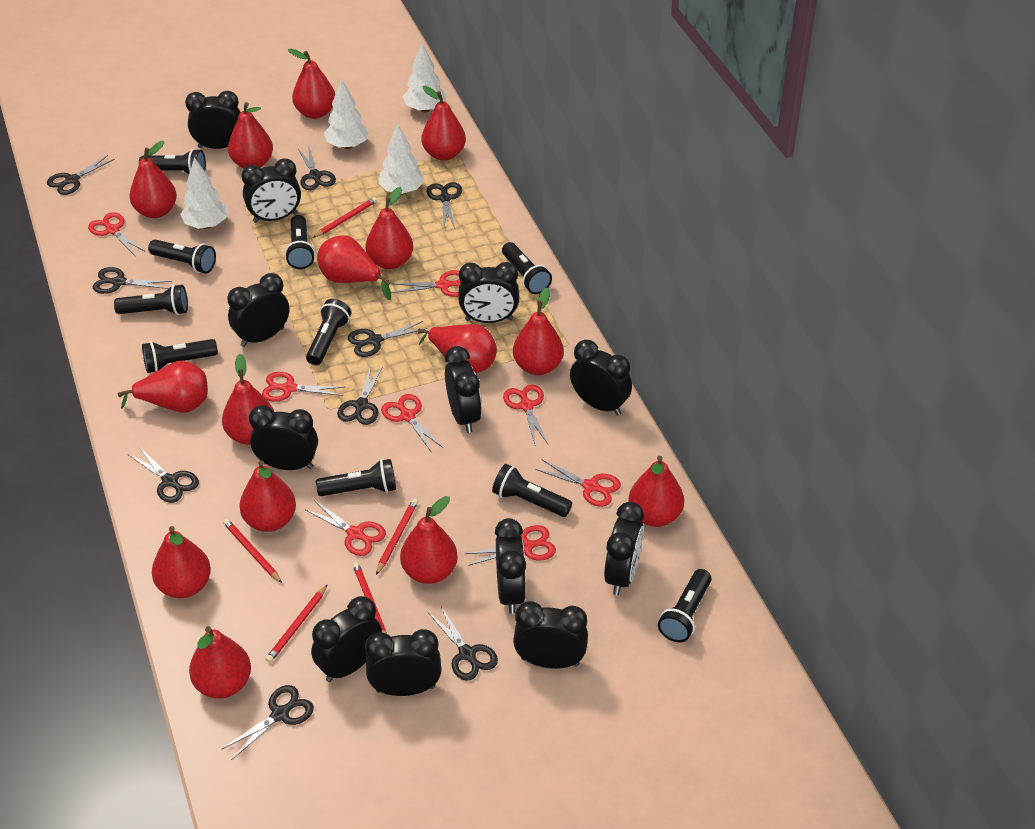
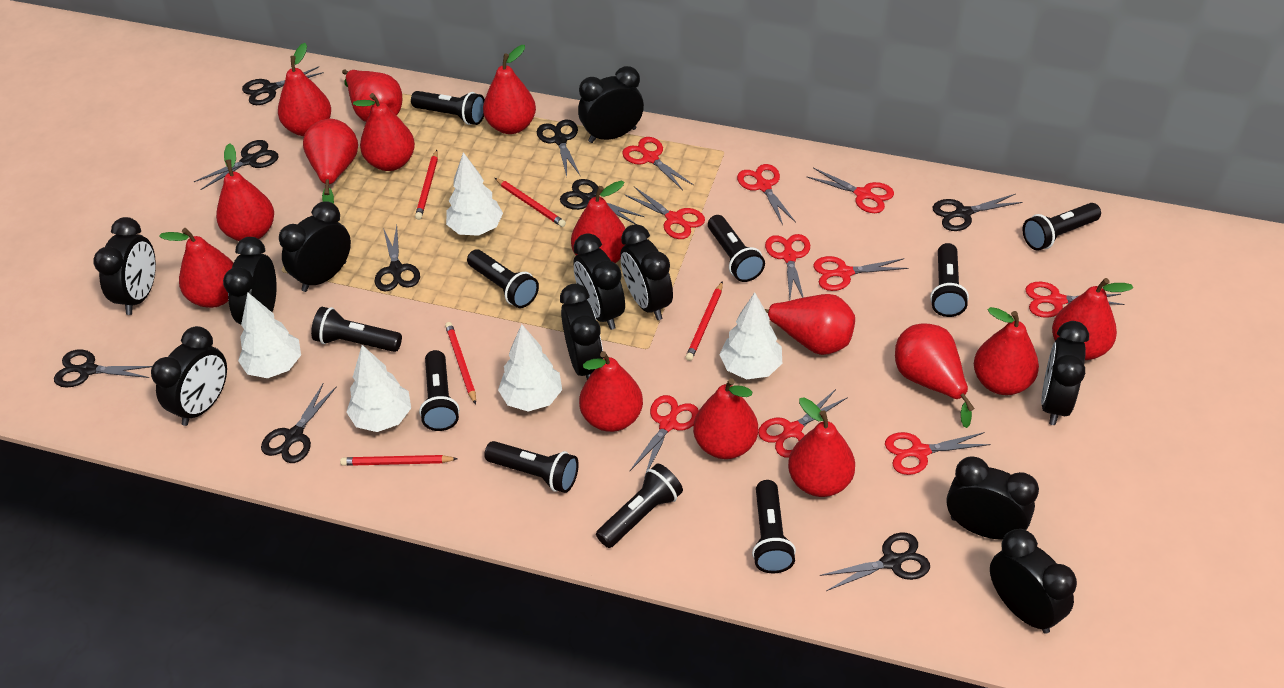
black clock: 12 -> 11
red scissors: 8 -> 10
white tree: 4 -> 5

